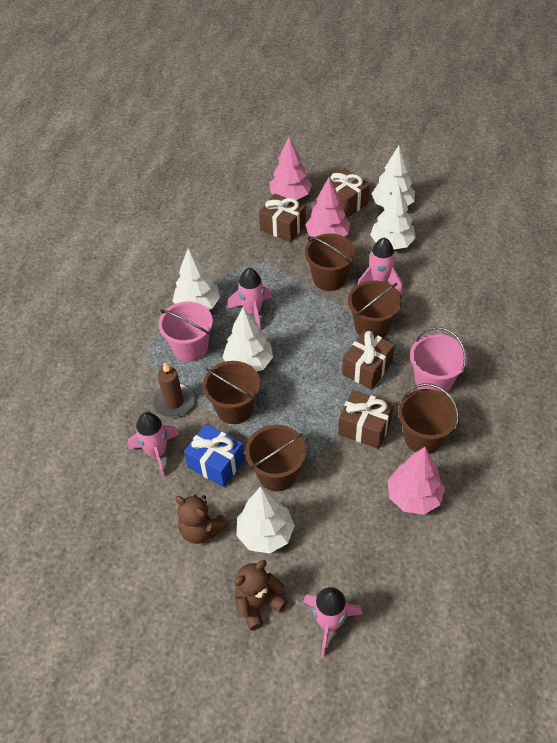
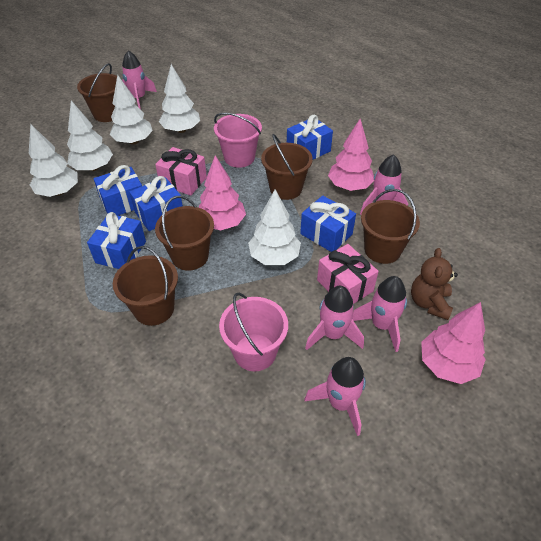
blue gift: 1 -> 5
brown candle: 1 -> 0
brown gift: 4 -> 0
brown teddy bear: 2 -> 1
pink gift: 0 -> 2
pink rocket: 4 -> 5

